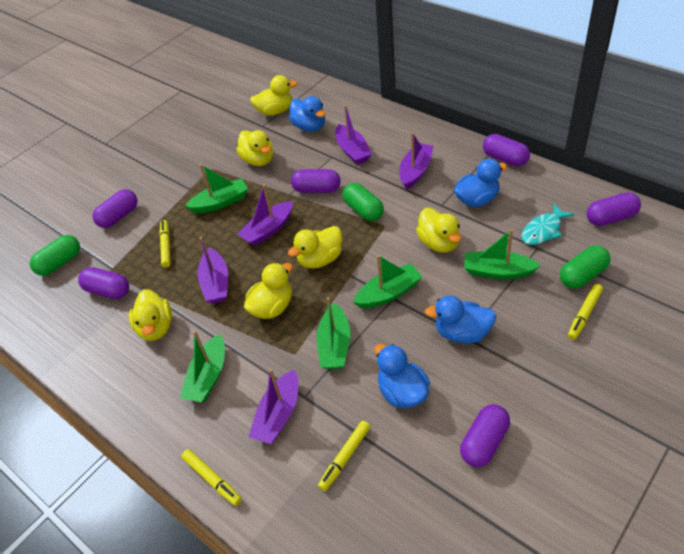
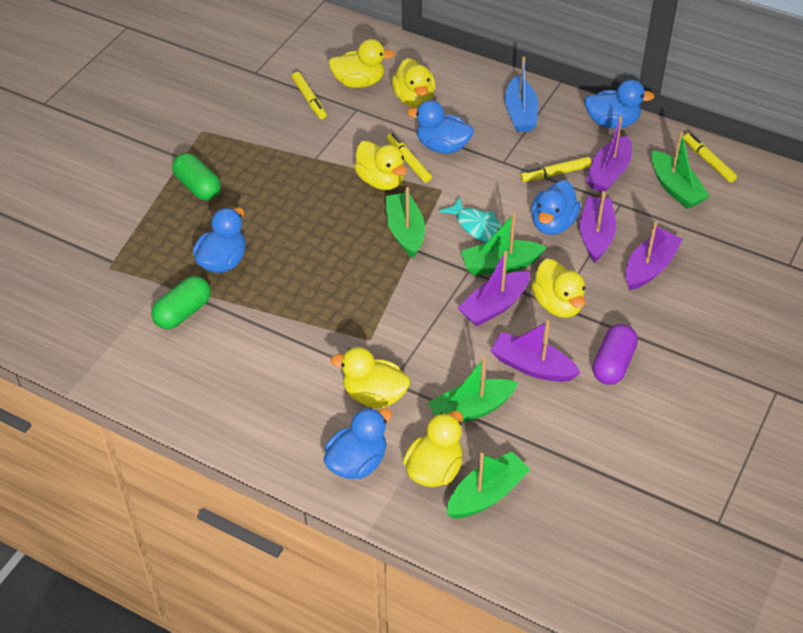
blue boat: 0 -> 1
blue duck: 4 -> 5
green capsule: 3 -> 2
purple capsule: 6 -> 1

